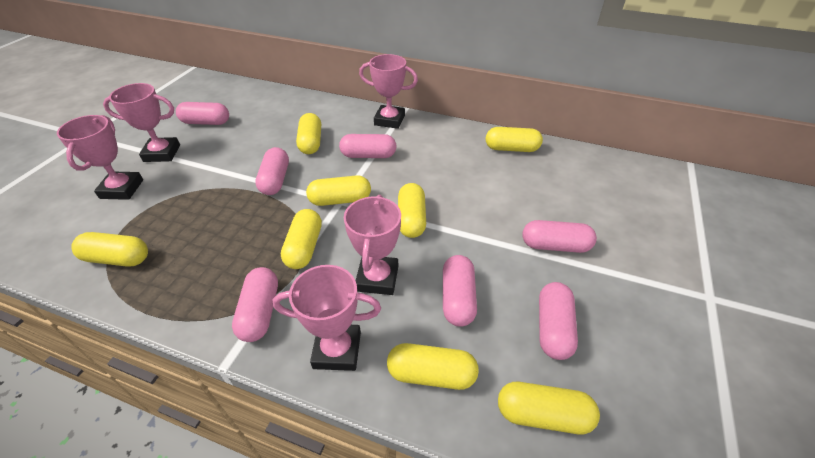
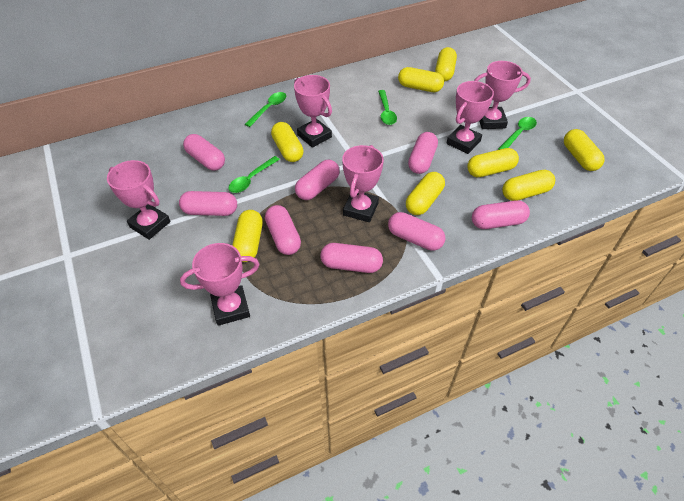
green spoon: 0 -> 4
pink capsule: 7 -> 8
pink trophy: 5 -> 6

